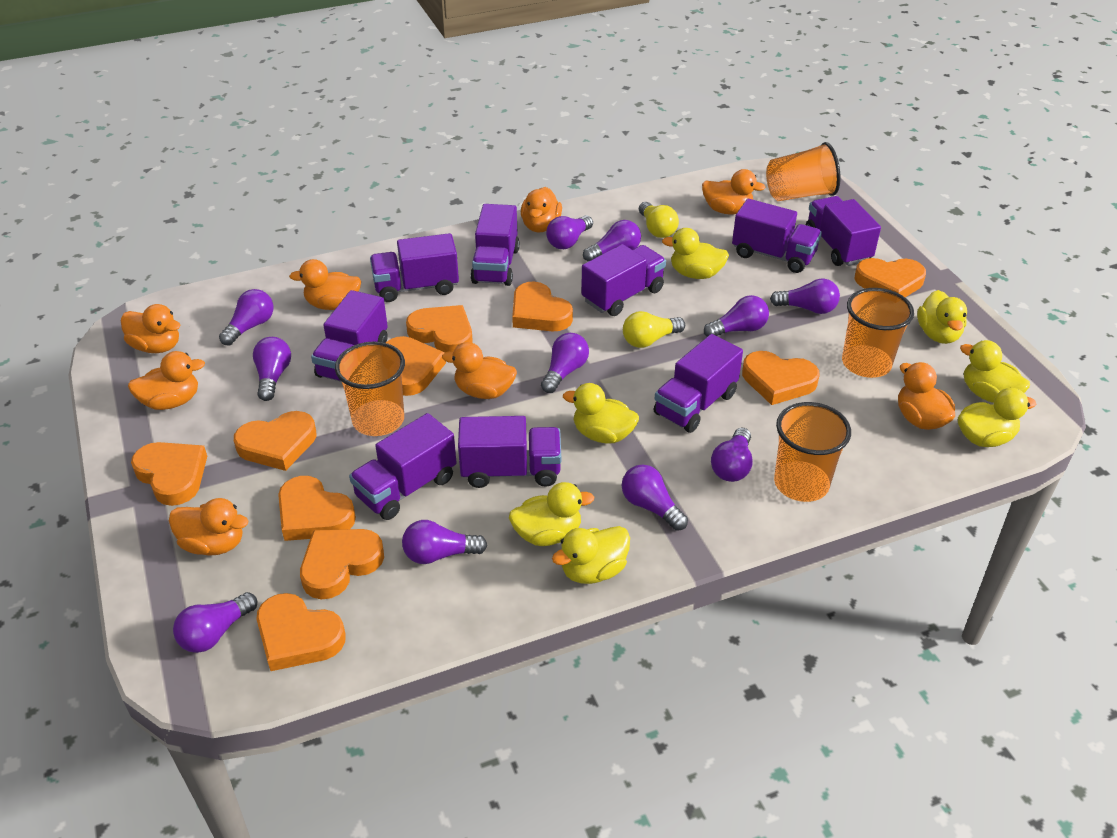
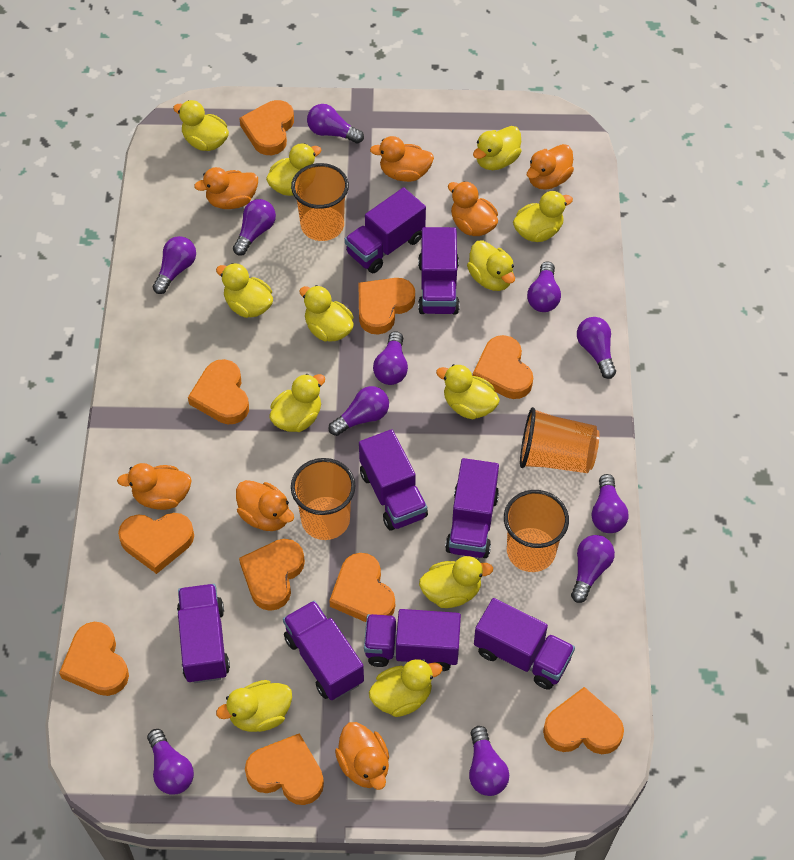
orange duck: 8 -> 7
purple truck: 9 -> 8
yellow duck: 7 -> 12
yellow light bulb: 2 -> 0

